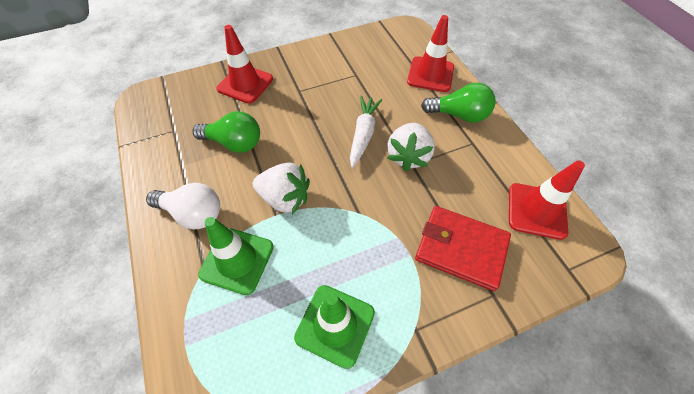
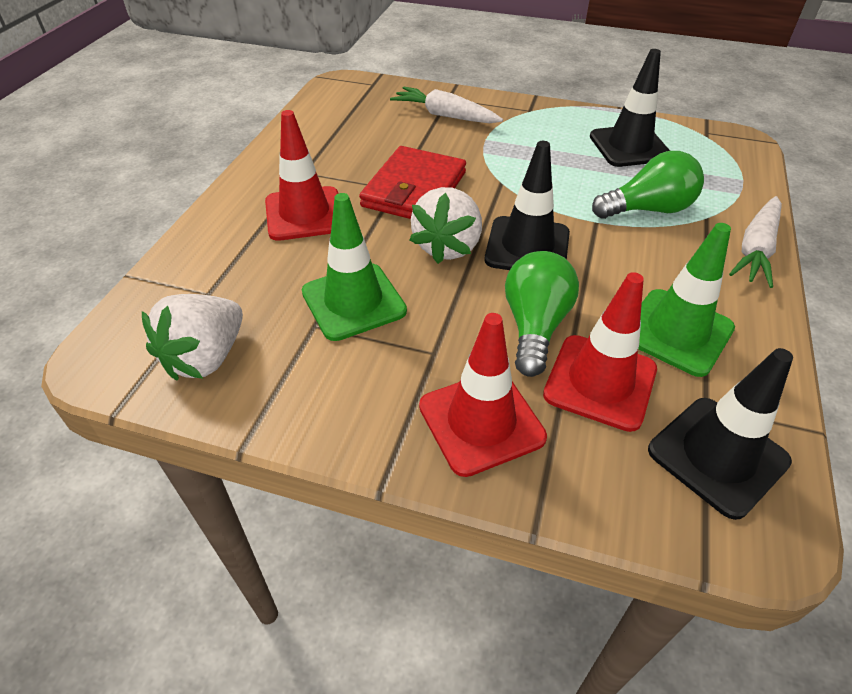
black traffic cone: 0 -> 3
white carrot: 1 -> 2
white light bulb: 1 -> 0

